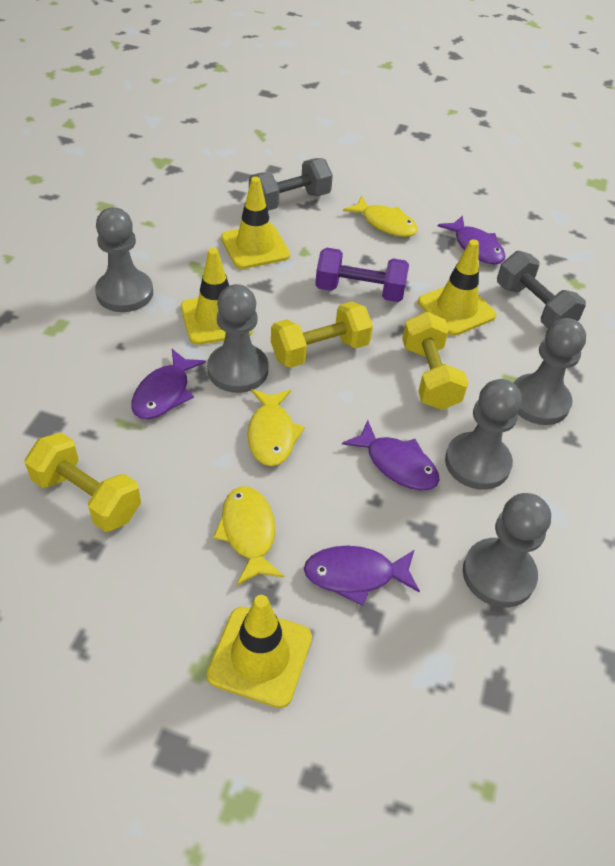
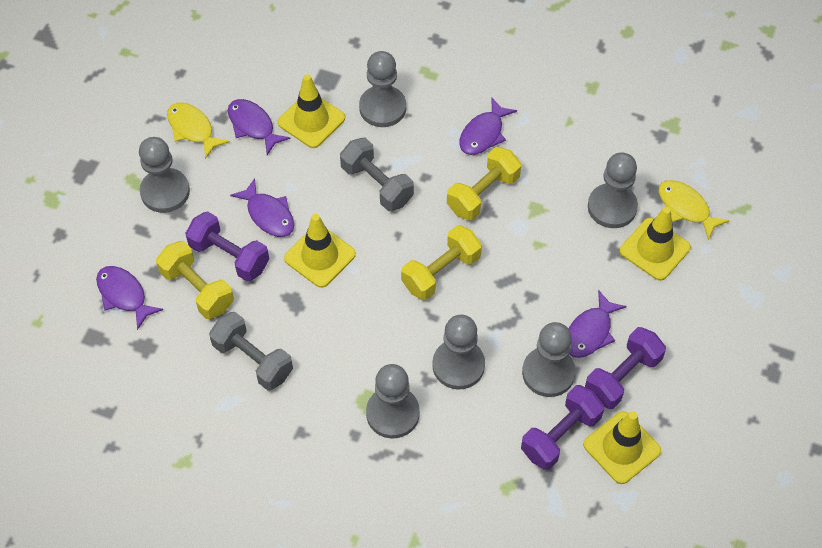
grey pawn: 5 -> 6
purple dumbbell: 1 -> 3
purple fish: 4 -> 5
yellow fish: 3 -> 2

